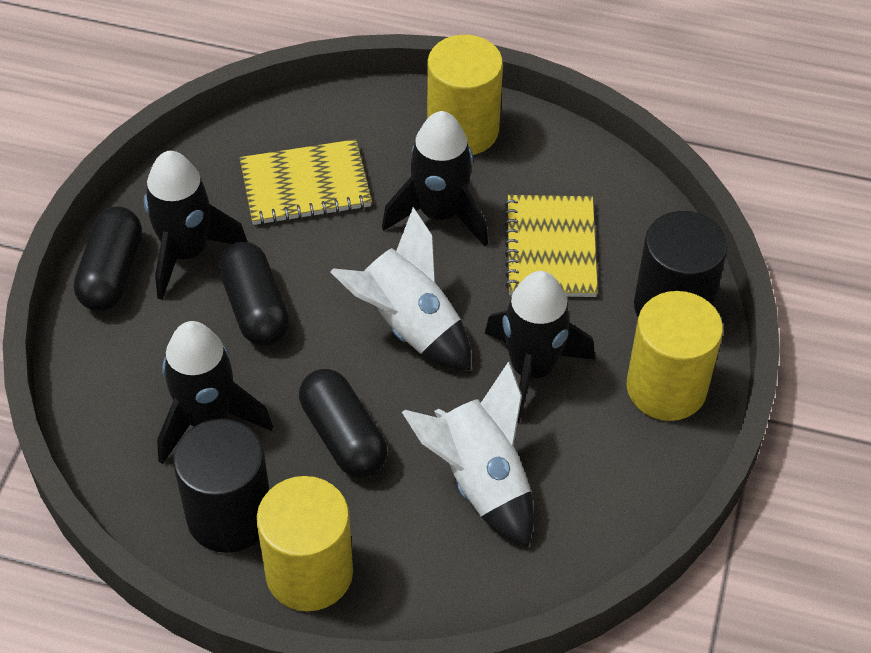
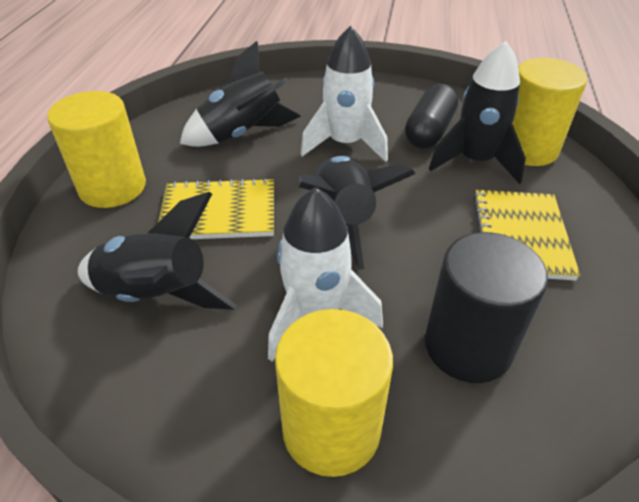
black capsule: 3 -> 1
black cylinder: 2 -> 1

